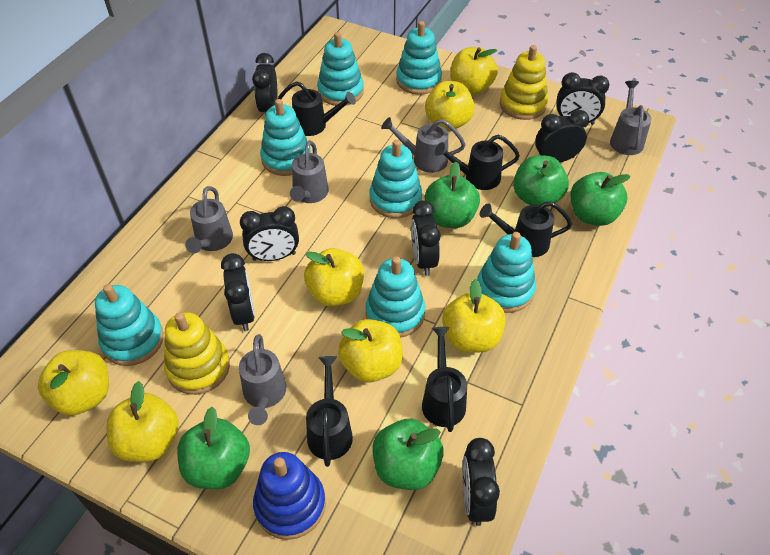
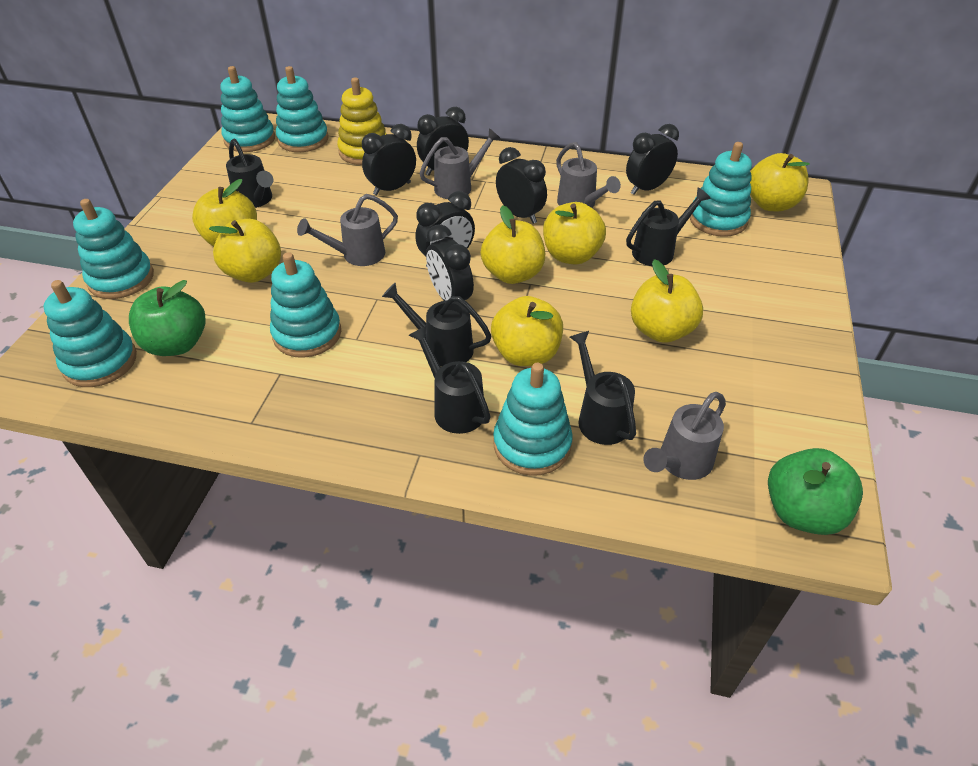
black clock: 7 -> 6
blue stacking toy: 1 -> 0
green apple: 5 -> 2
grey watering can: 5 -> 4
yellow stacking toy: 2 -> 1

